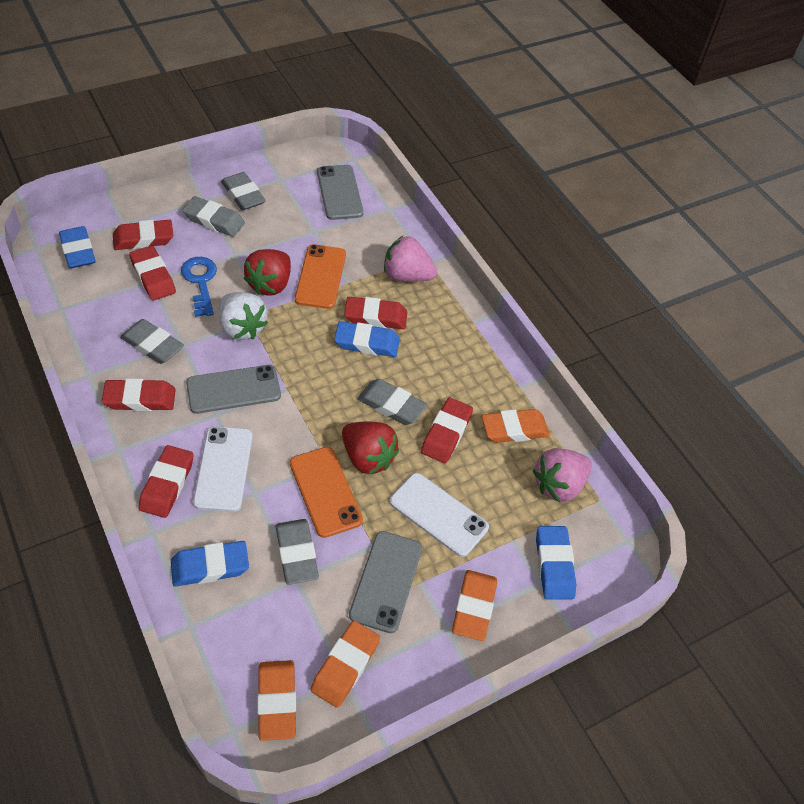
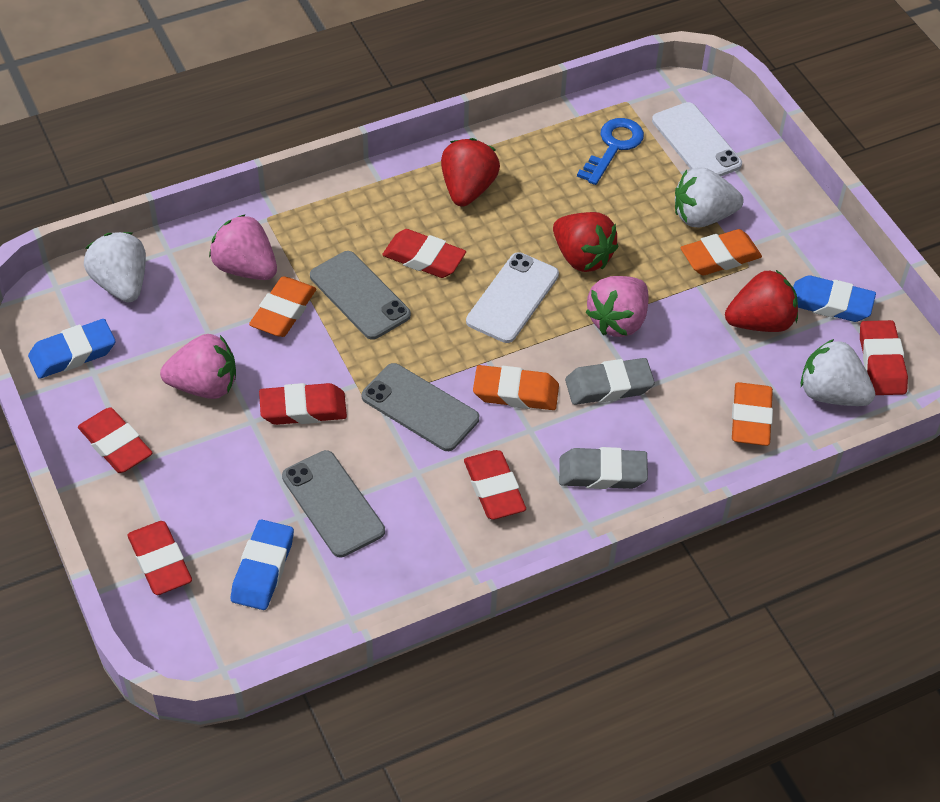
blue eraser: 4 -> 3
grey eraser: 5 -> 2
orange phone: 2 -> 0
pink strawberry: 2 -> 3
red strawberry: 2 -> 3
white strawberry: 1 -> 3

